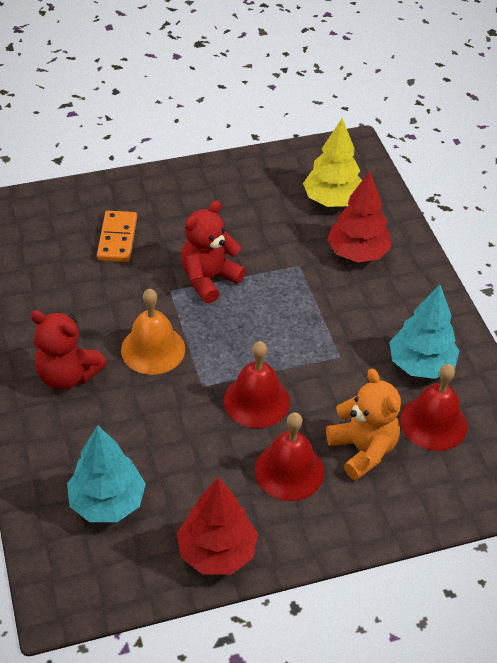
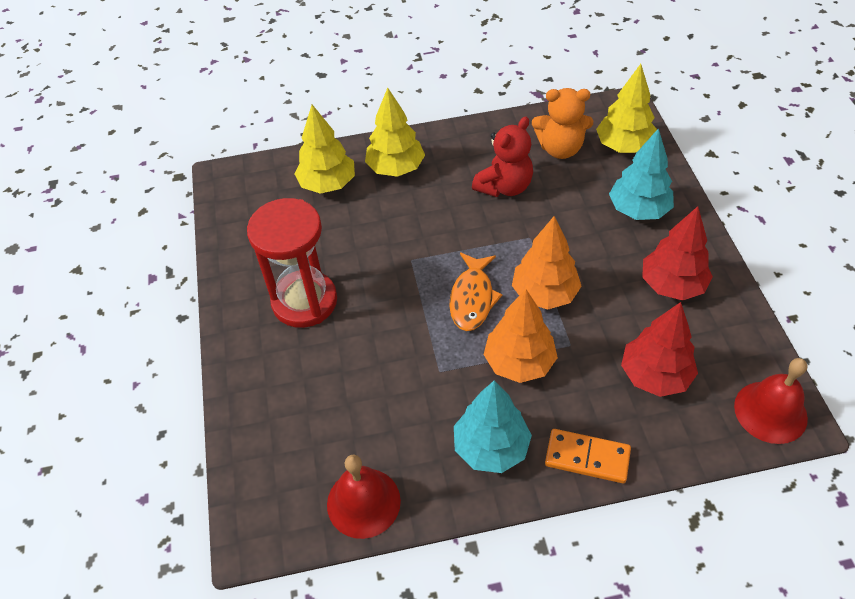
orange bell: 1 -> 0
orange fish: 0 -> 1
orange tree: 0 -> 2
red bell: 3 -> 2
red hourglass: 0 -> 1
red teddy bear: 2 -> 1
yellow tree: 1 -> 3

